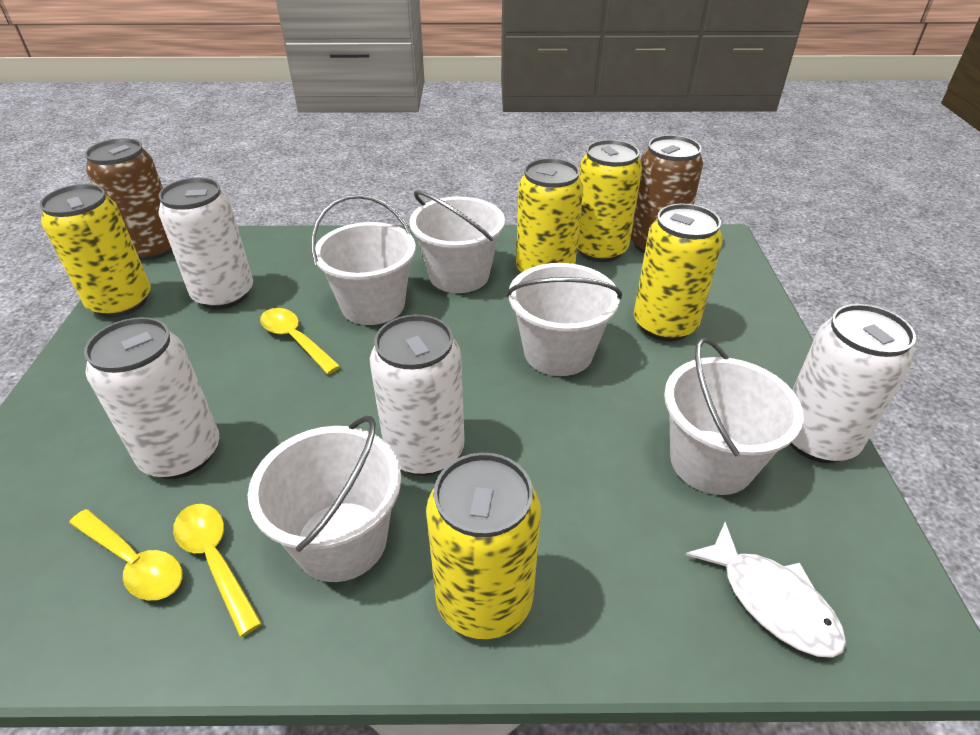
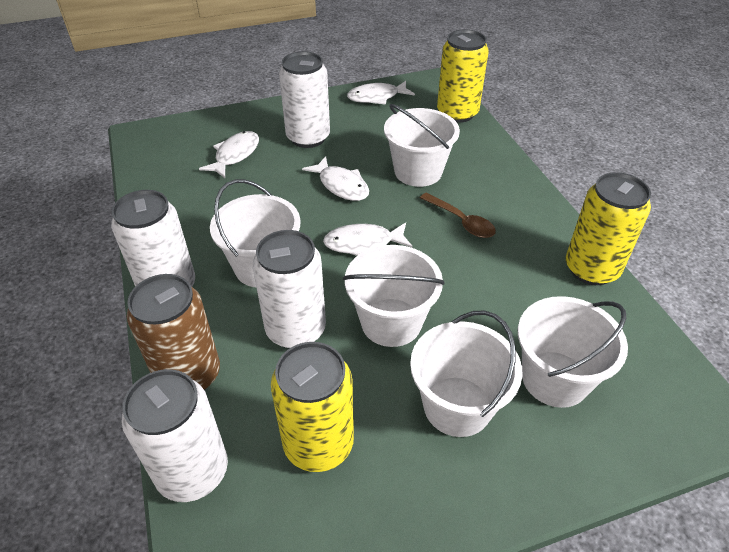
brown can: 2 -> 1
brown spoon: 0 -> 1
white fish: 1 -> 4
yellow can: 5 -> 3
yellow spoon: 3 -> 0

